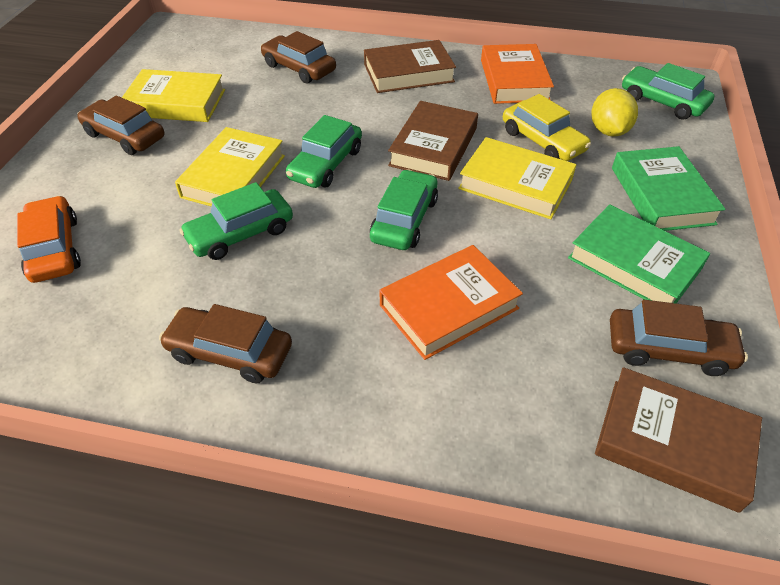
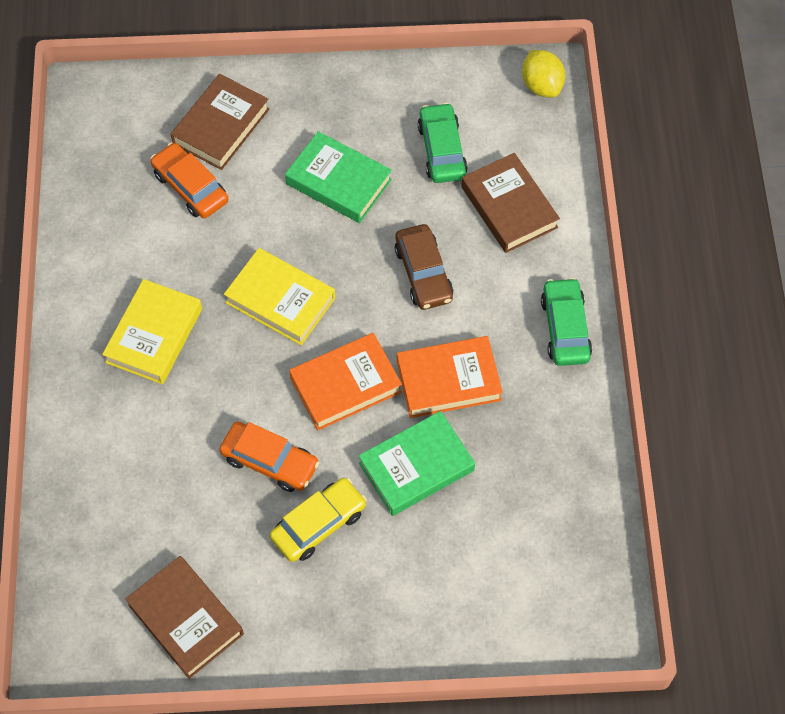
brown car: 4 -> 1
green car: 4 -> 2
orange car: 1 -> 2
yellow book: 3 -> 2

